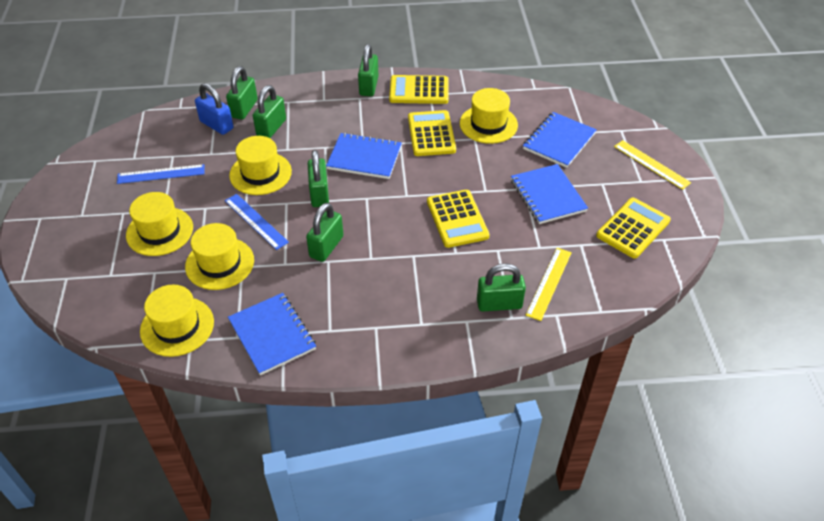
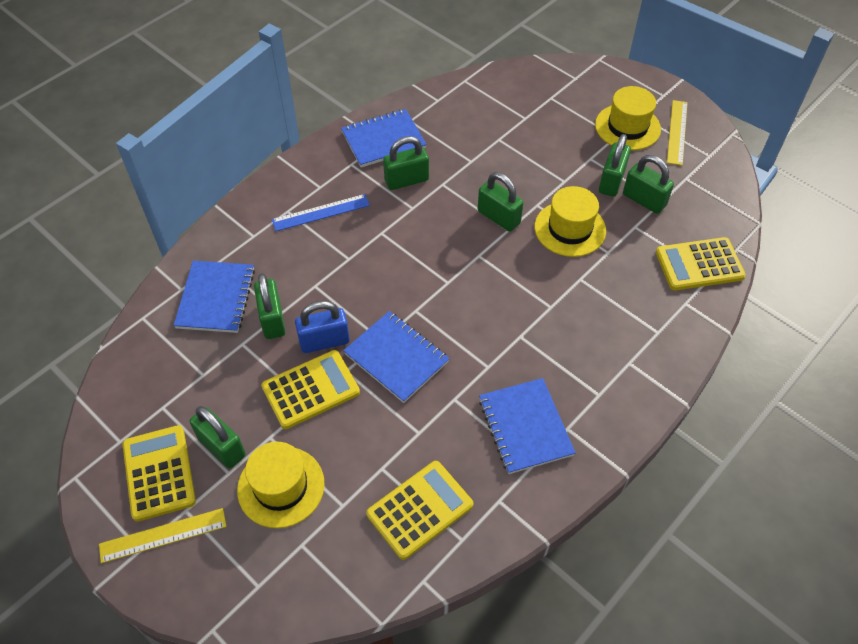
blue ruler: 2 -> 1
yellow hat: 5 -> 3

